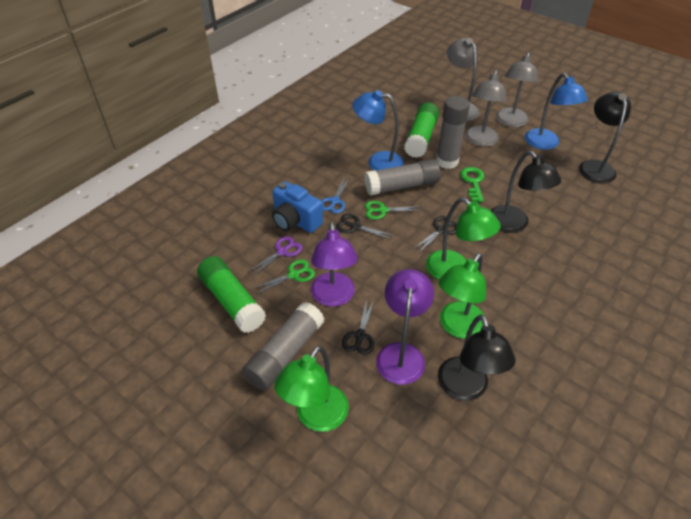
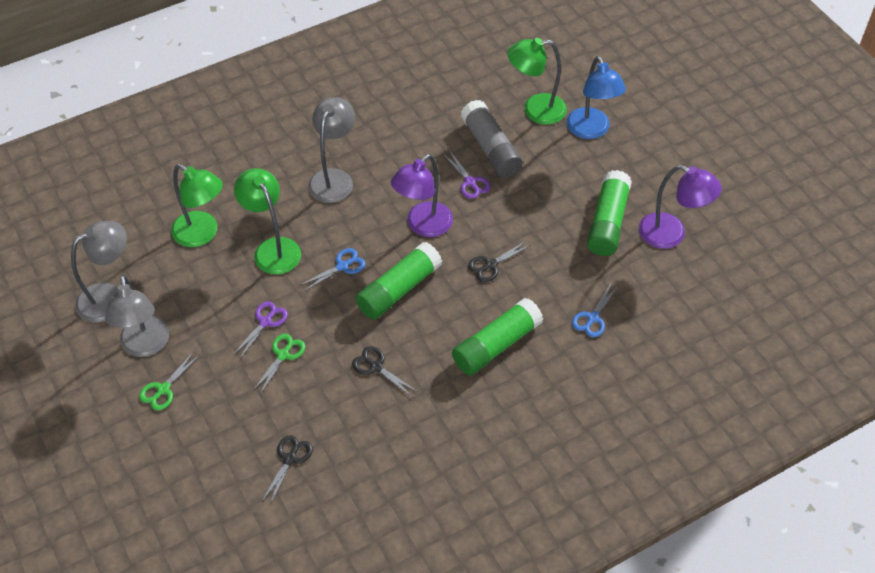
black lamp: 3 -> 0
blue camera: 1 -> 0
blue lamp: 2 -> 1
blue scissors: 1 -> 2
green glue stick: 2 -> 3
green key: 1 -> 0
grey glue stick: 3 -> 1
purple scissors: 1 -> 2

